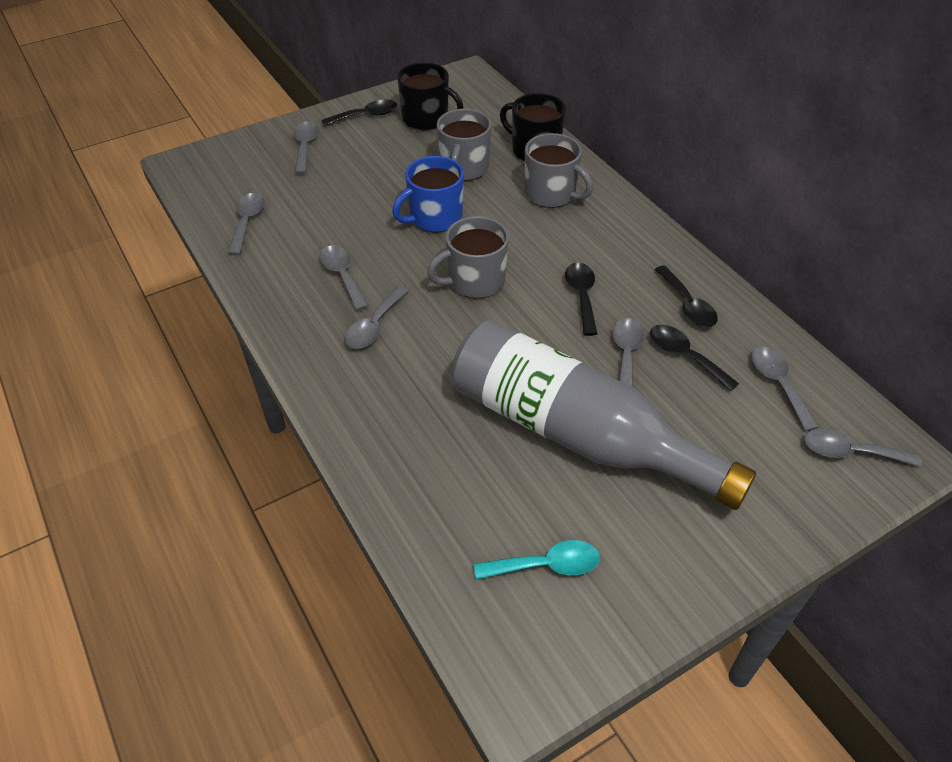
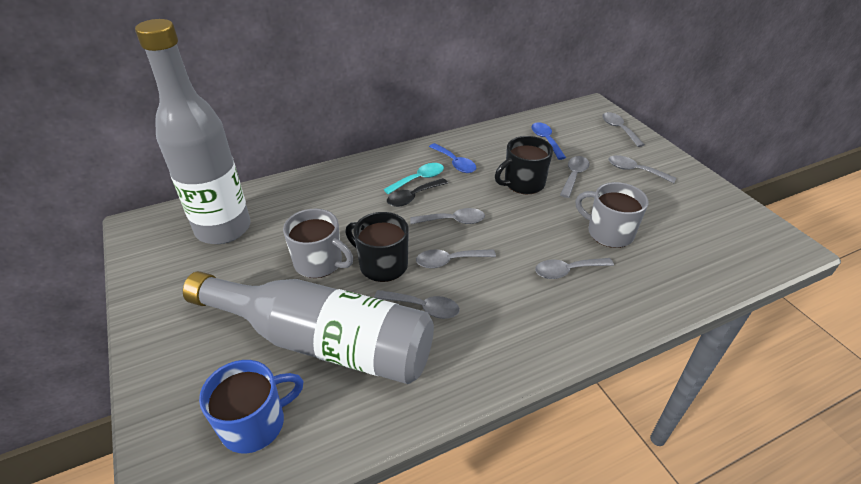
black spoon: 4 -> 1
blue spoon: 0 -> 2
grey bottle: 1 -> 2
grey mug: 3 -> 2

